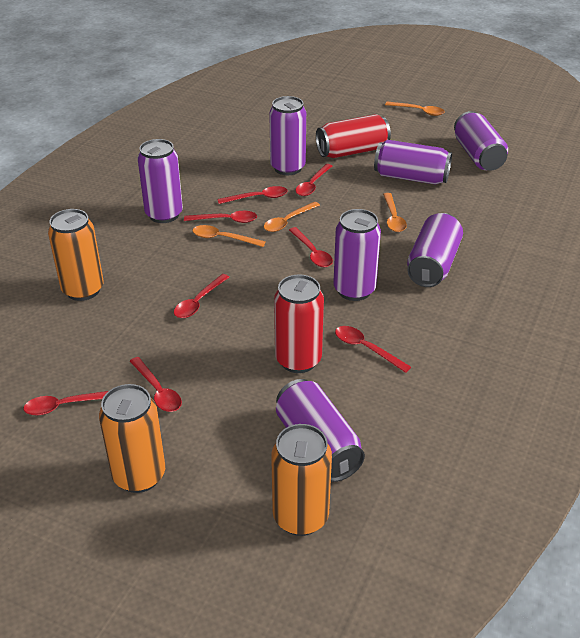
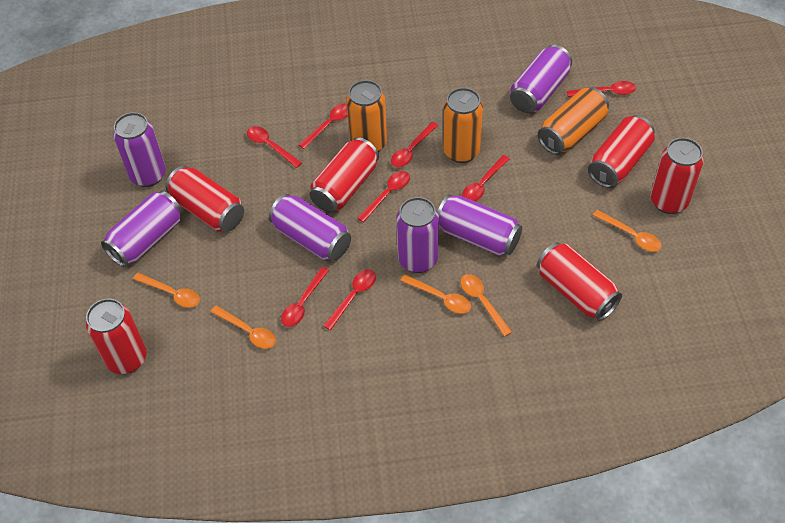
orange spoon: 4 -> 5
purple can: 7 -> 6
red can: 2 -> 6

